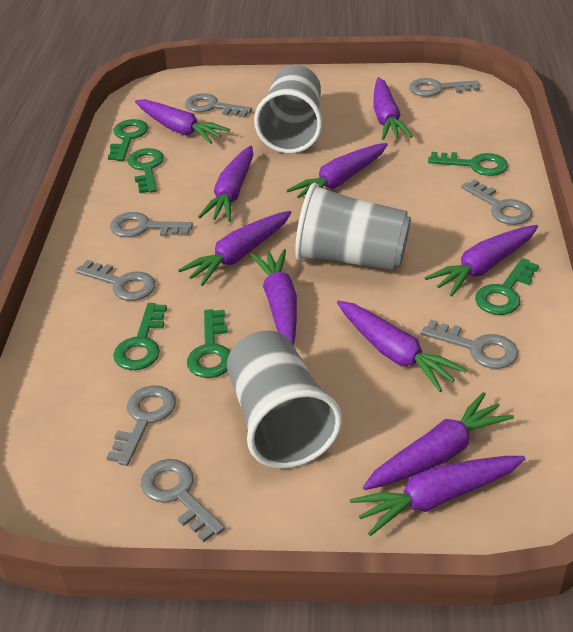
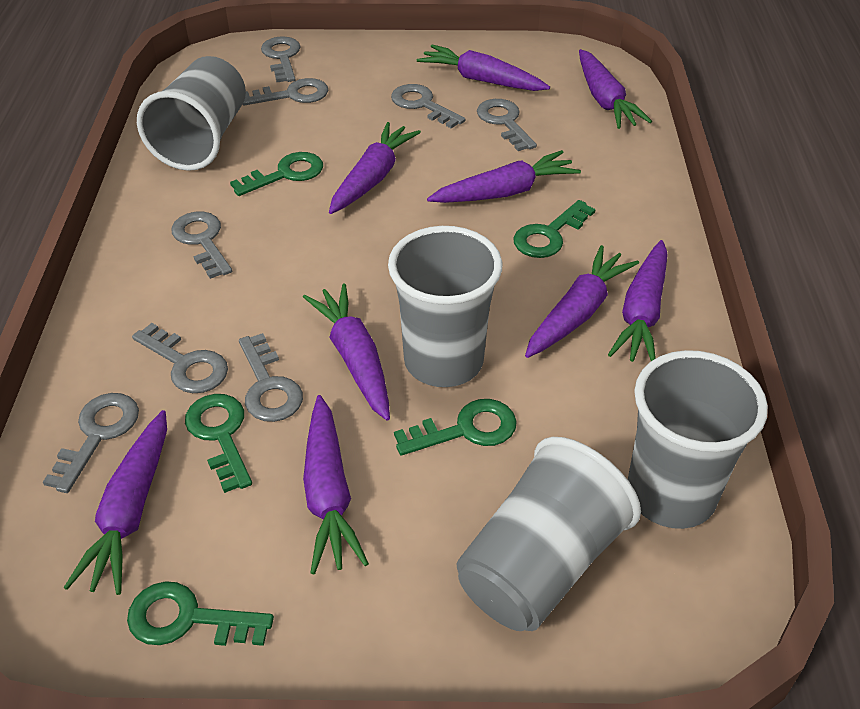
green key: 6 -> 5
grey cup: 3 -> 4
purple carrot: 10 -> 9

